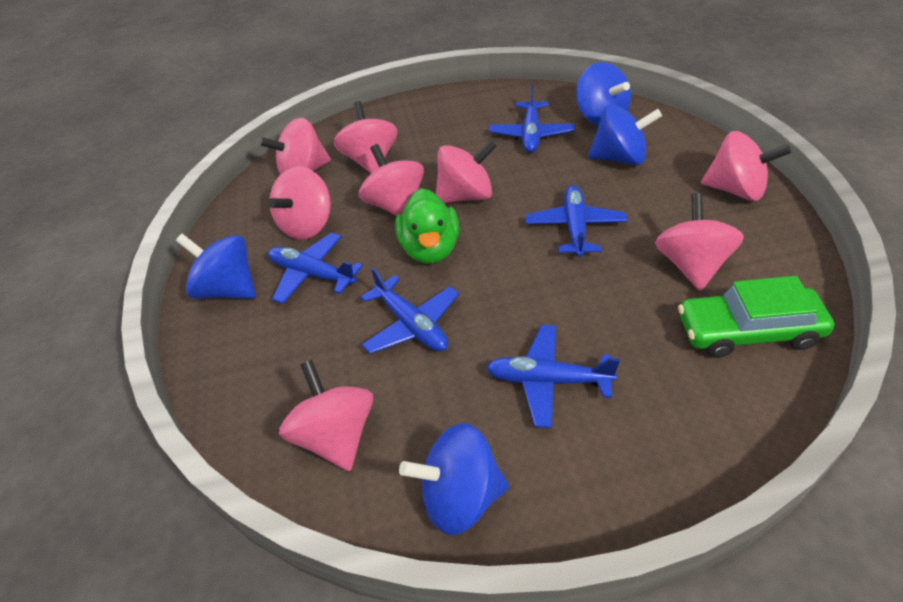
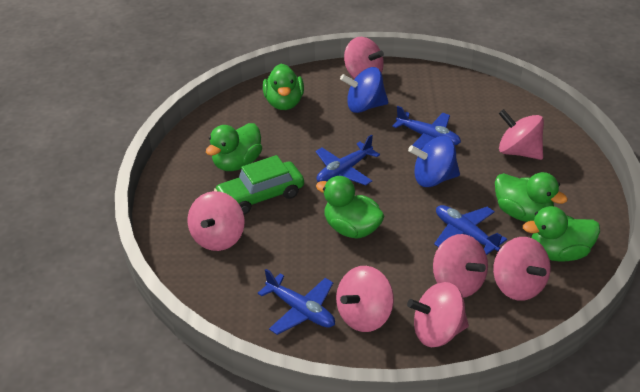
blue plane: 5 -> 4
blue spinning top: 4 -> 2
green duck: 1 -> 5
pink spinning top: 8 -> 7

